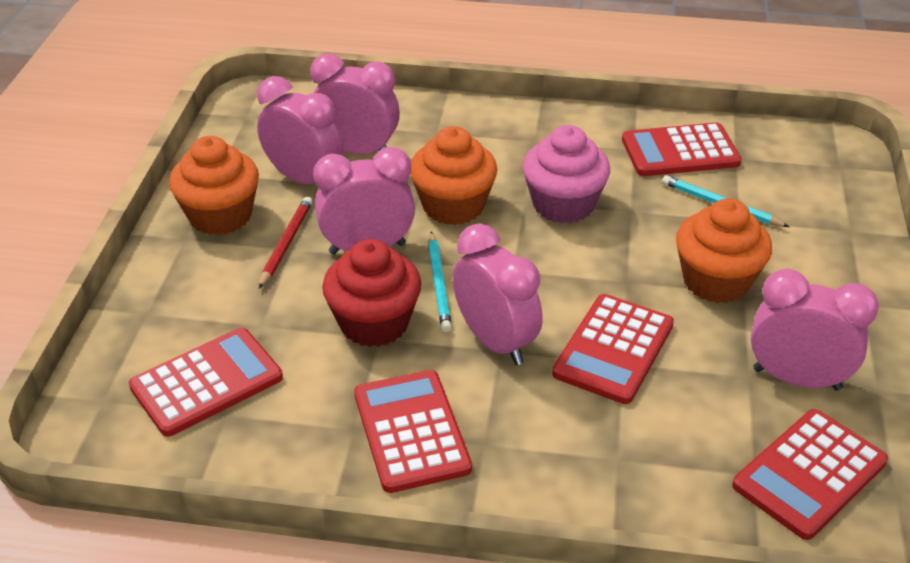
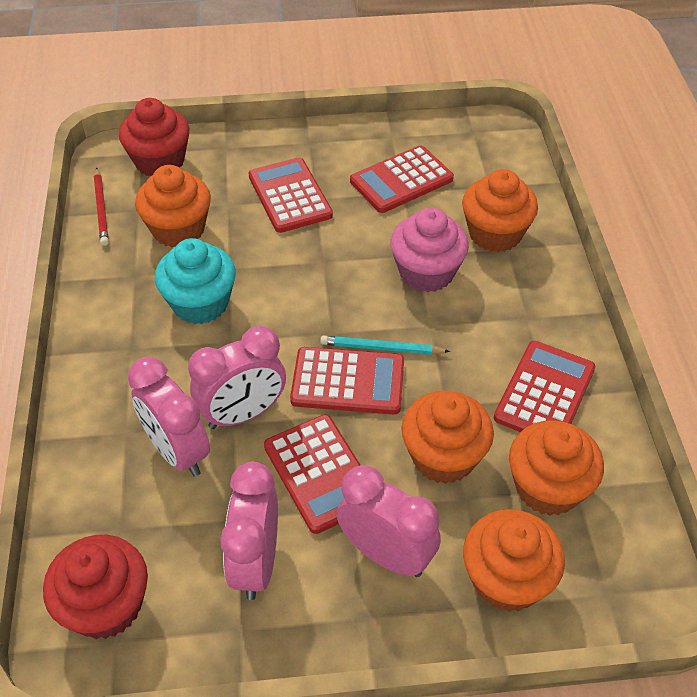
orange cupcake: 3 -> 5
pink clock: 5 -> 4
red cupcake: 1 -> 2
turquoise cupcake: 0 -> 1
turquoise pencil: 2 -> 1

